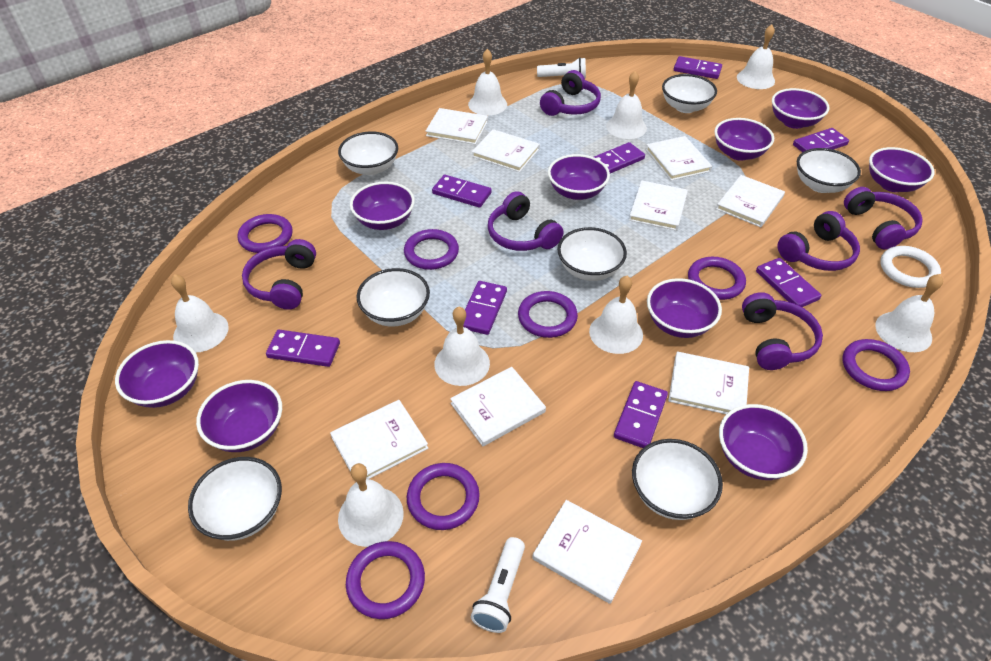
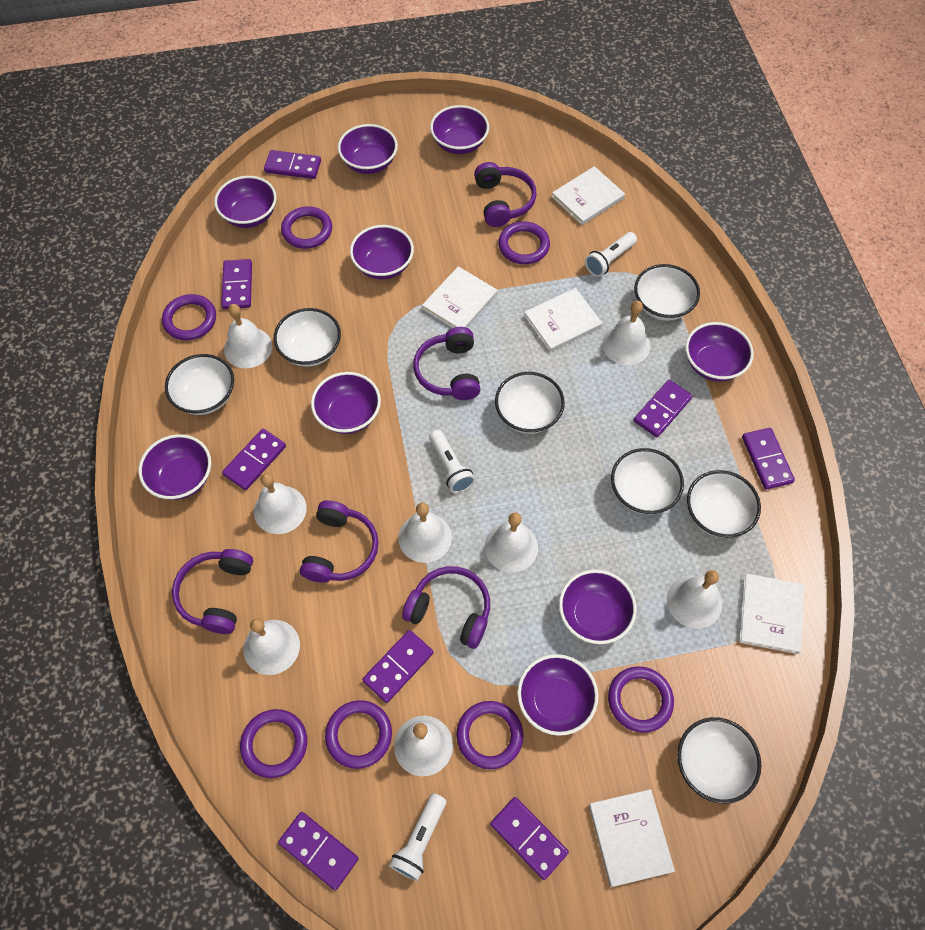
purple headphones: 6 -> 5
white book: 9 -> 5
white flashlight: 2 -> 3
white ring: 1 -> 0

